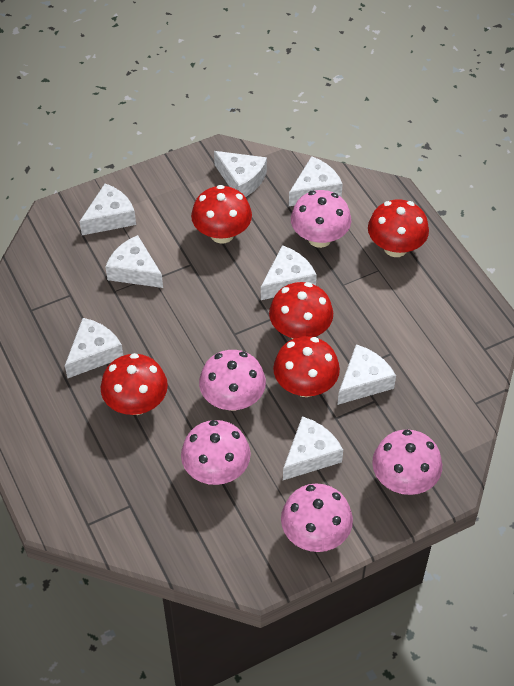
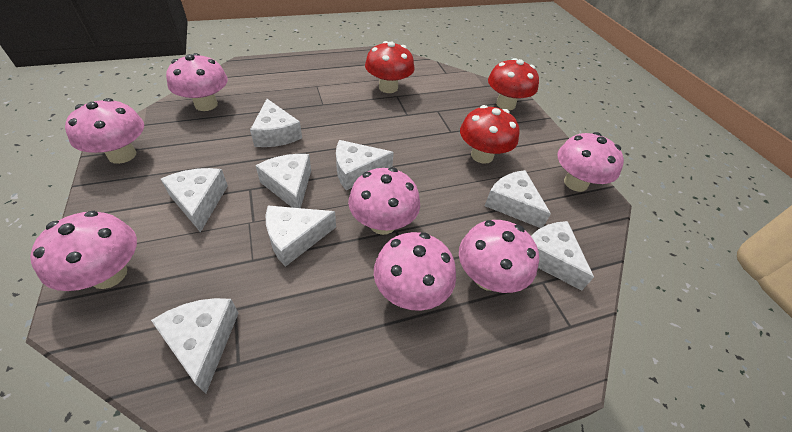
pink mushroom: 5 -> 7
red mushroom: 5 -> 3

